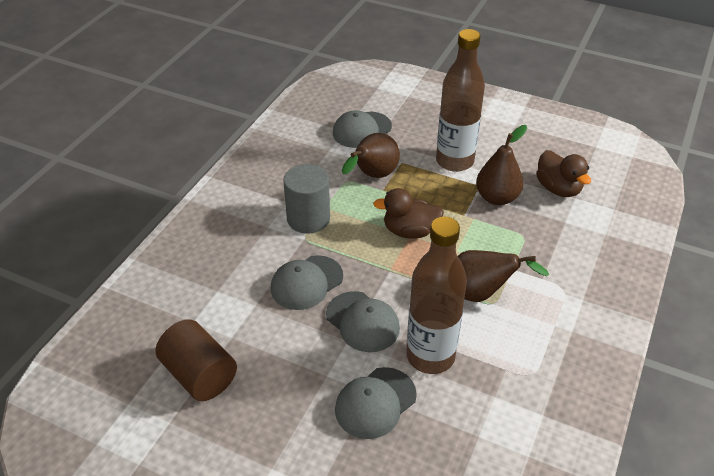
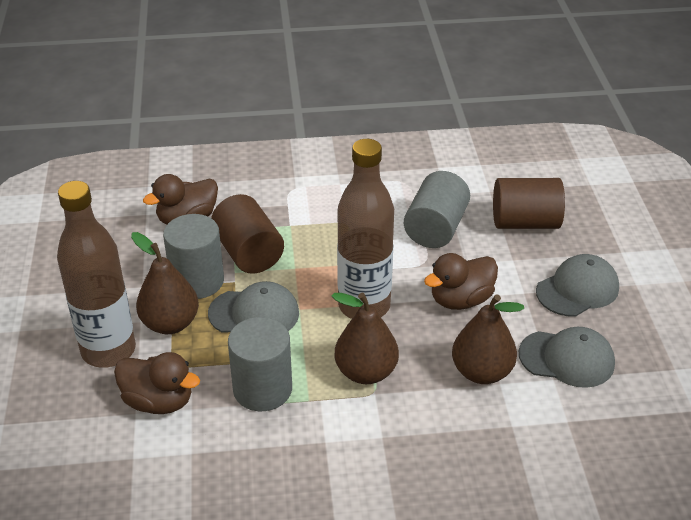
brown cylinder: 1 -> 2
brown duck: 2 -> 3
grey cap: 4 -> 3
grey cylinder: 1 -> 3

